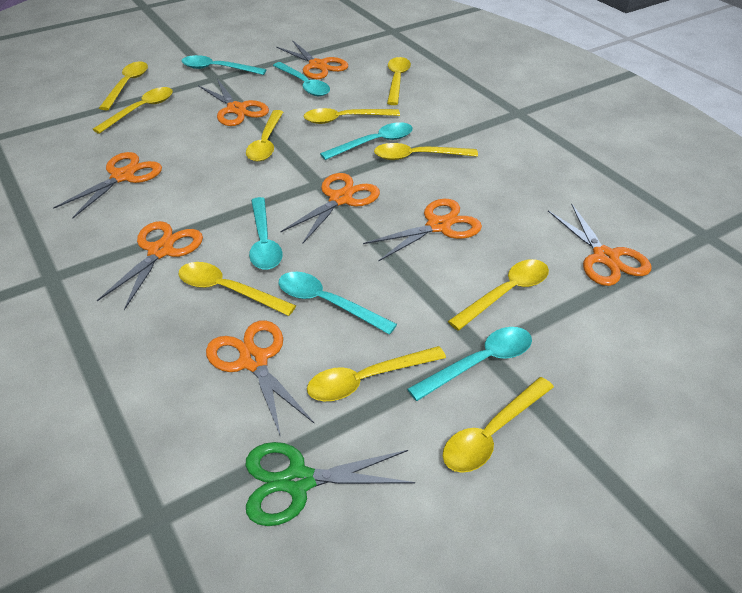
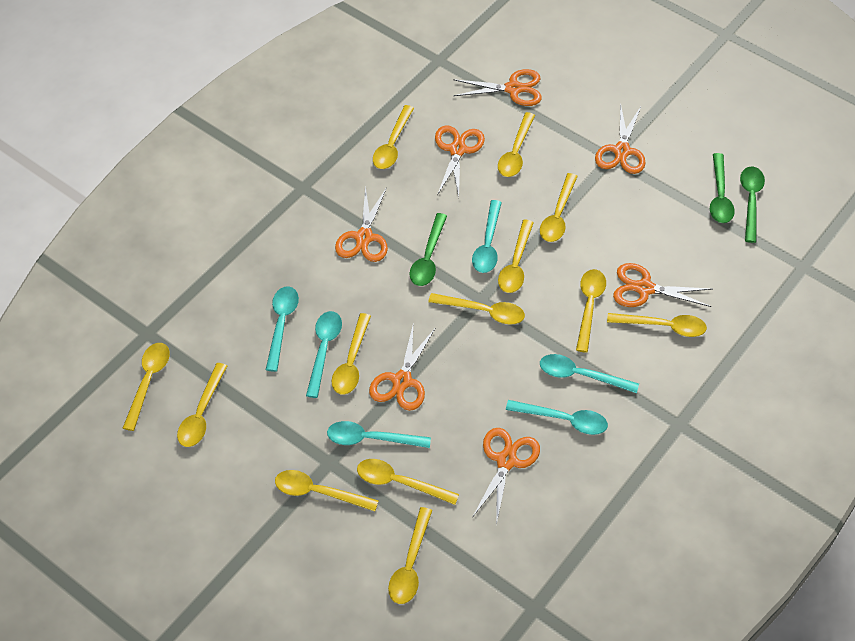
green scissors: 1 -> 0
green spoon: 0 -> 3
orange scissors: 8 -> 7
yellow spoon: 10 -> 13

